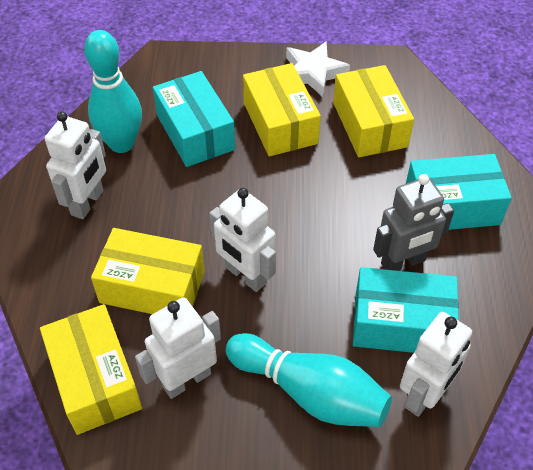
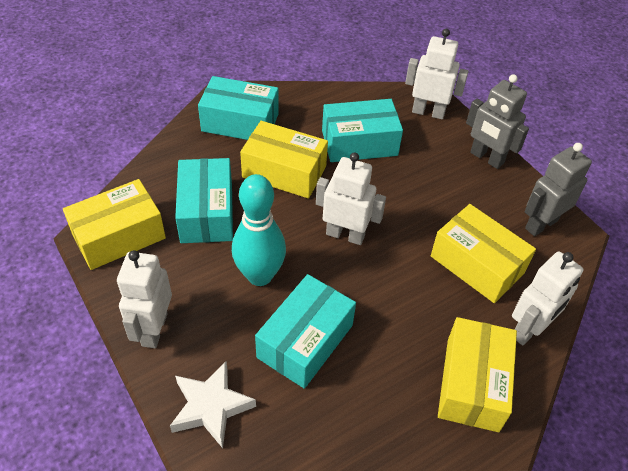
grey robot: 1 -> 2
turquoise bowling pin: 2 -> 1
turquoise box: 3 -> 4

